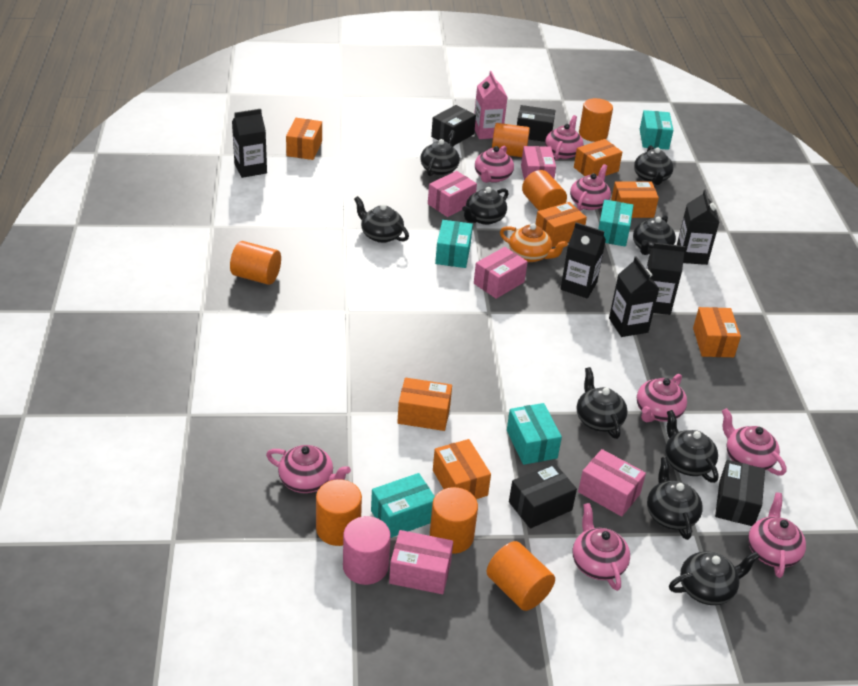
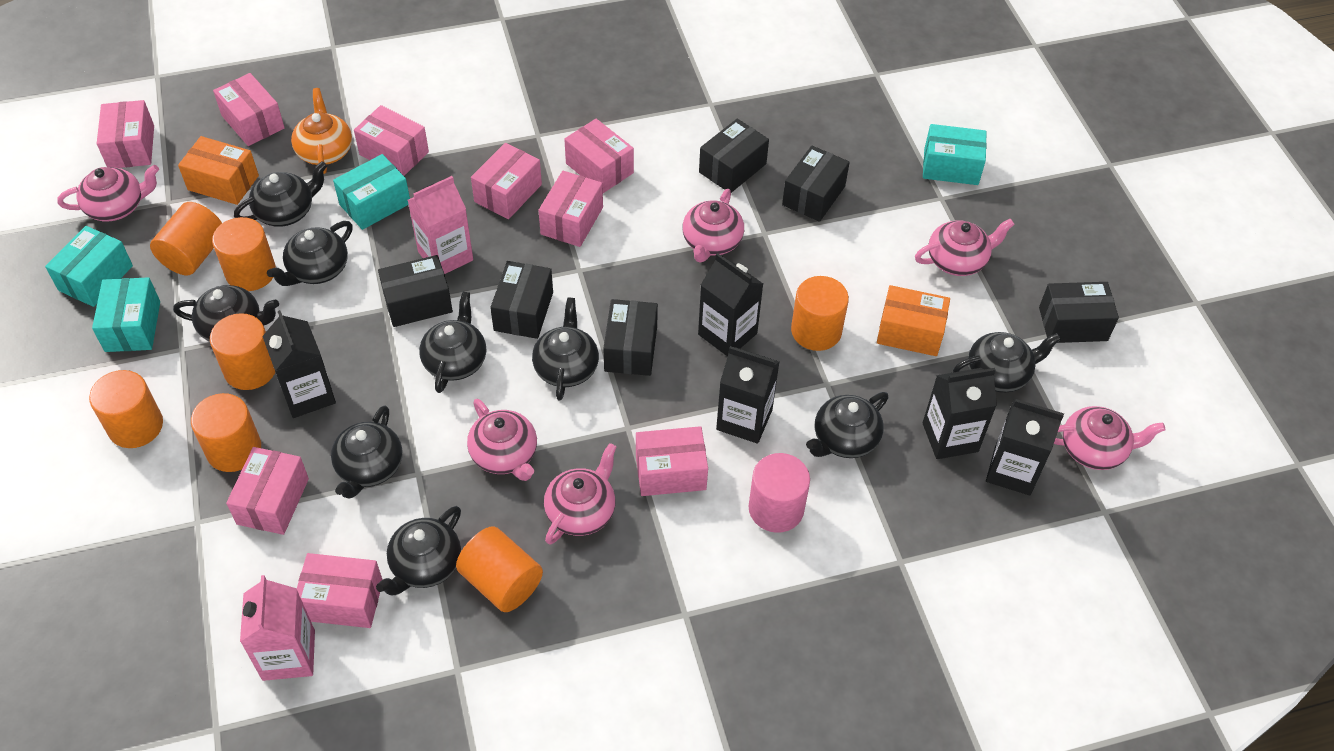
black box: 4 -> 6
orange box: 7 -> 2
pink box: 5 -> 9
pink carton: 1 -> 2
pink teapot: 8 -> 6
turquoise box: 5 -> 4

